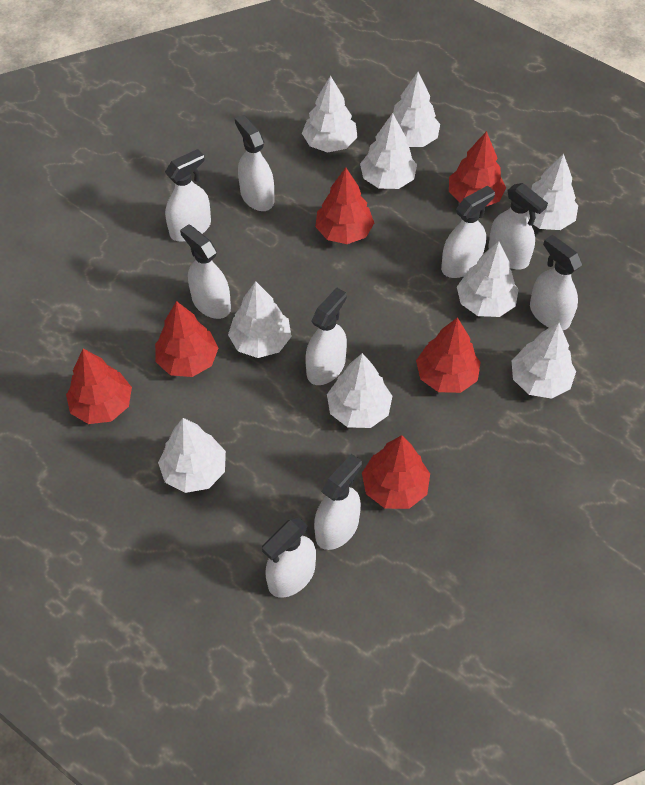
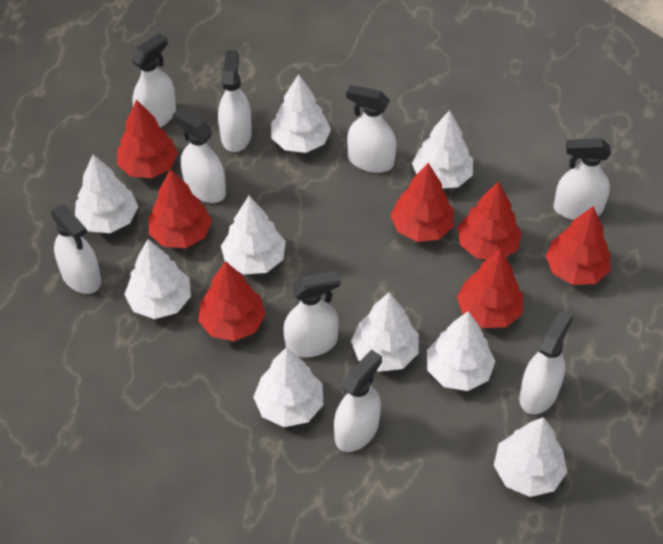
red tree: 6 -> 7

